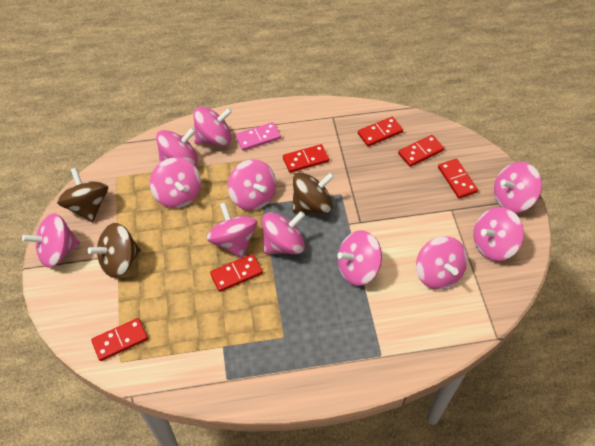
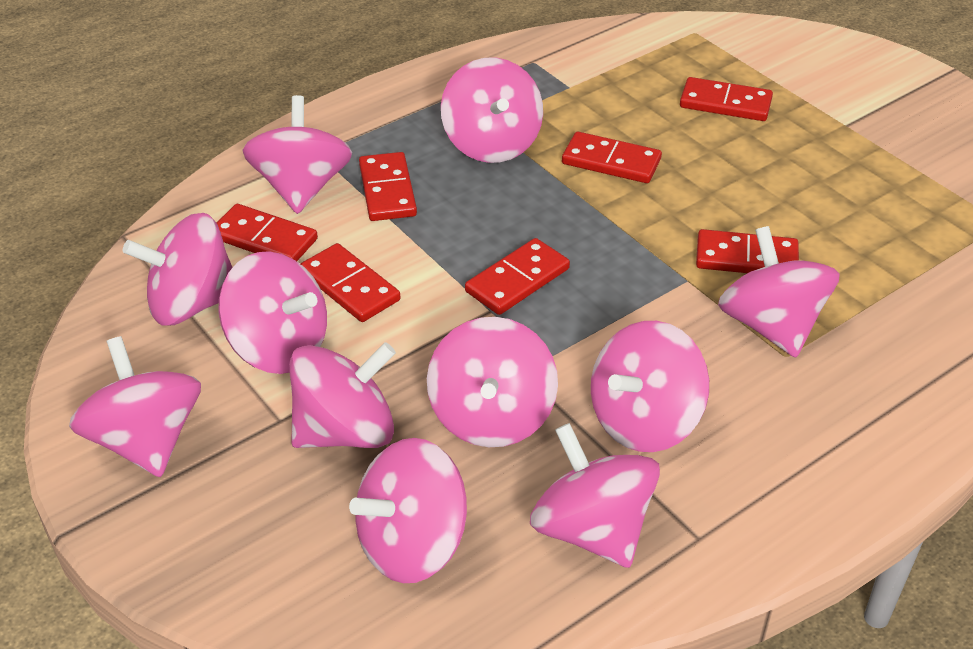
brown spinning top: 3 -> 0
pink domino: 1 -> 0
red domino: 6 -> 7

